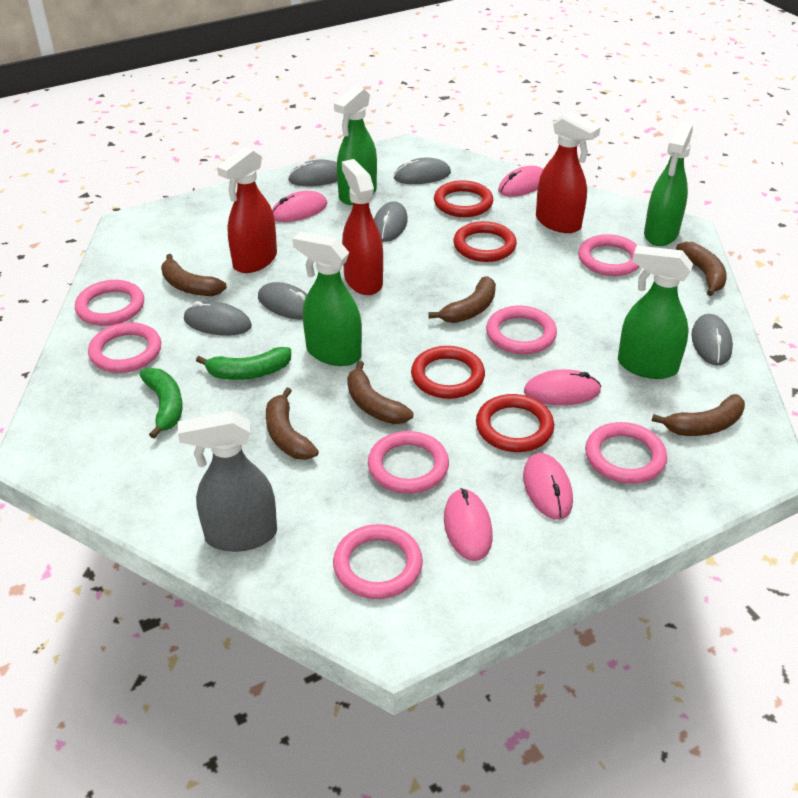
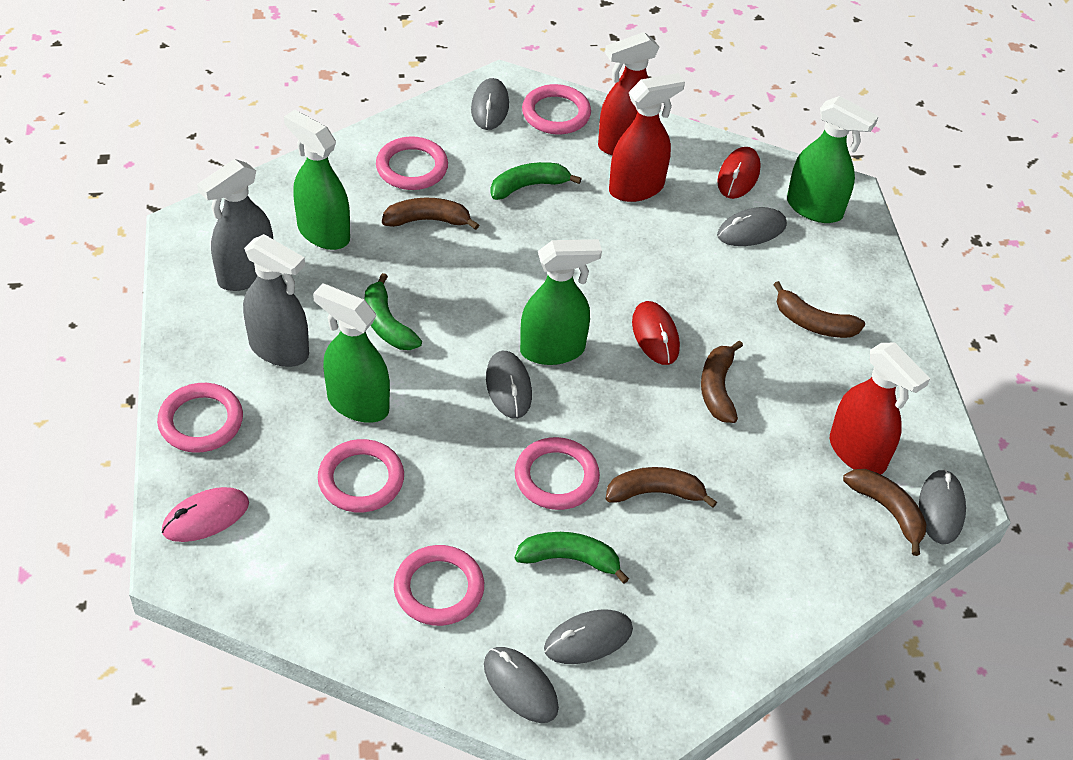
brown banana: 6 -> 5
green banana: 2 -> 3
grey spray bottle: 1 -> 2
pink mouse: 5 -> 1
pink ring: 7 -> 6
red mouse: 0 -> 2
red ring: 4 -> 0

